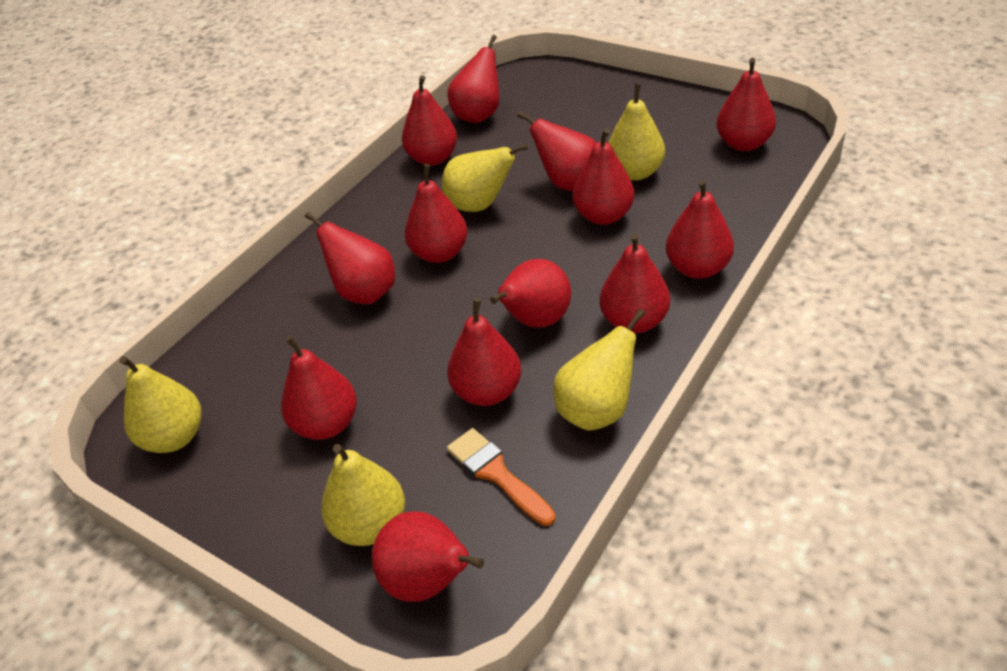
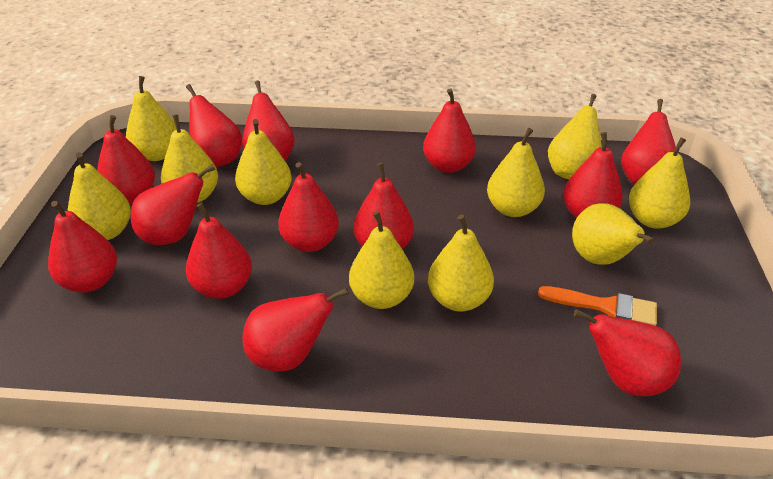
yellow pear: 5 -> 10

